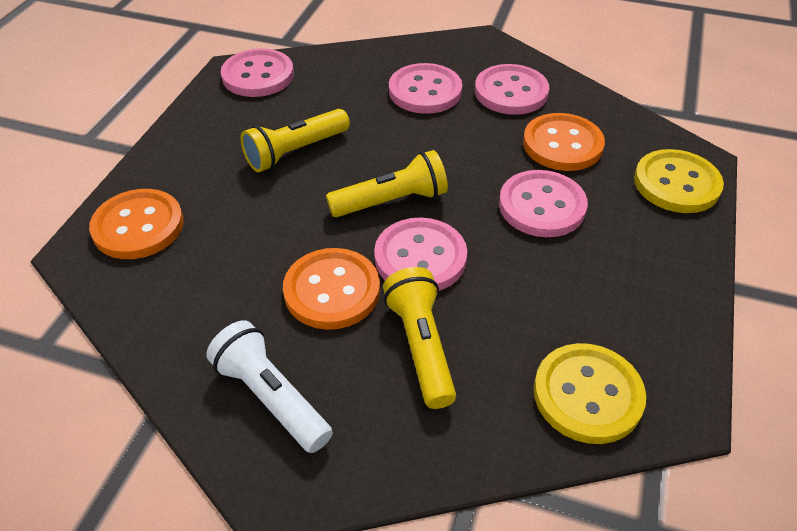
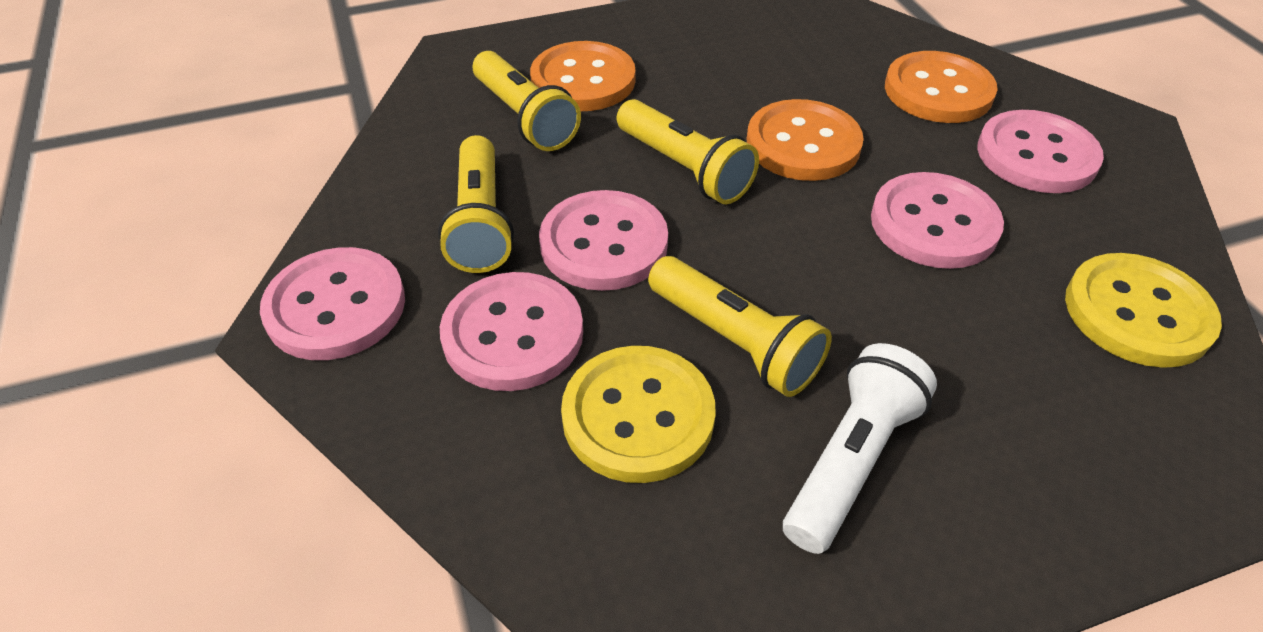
yellow flashlight: 3 -> 4

